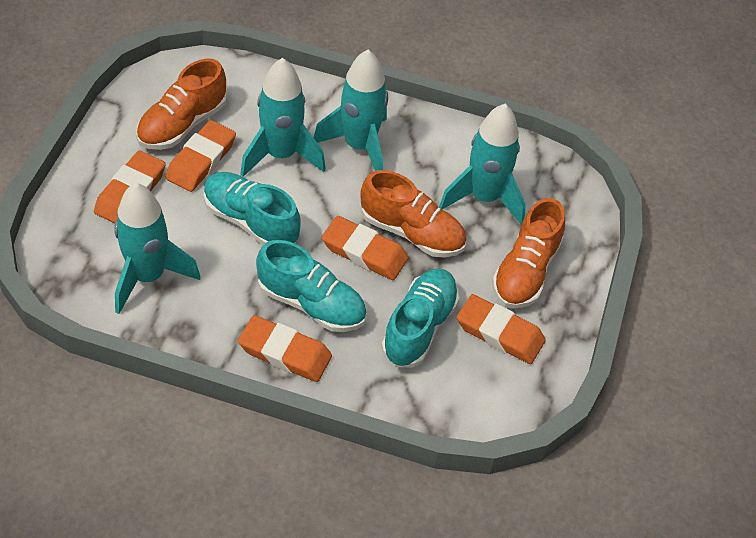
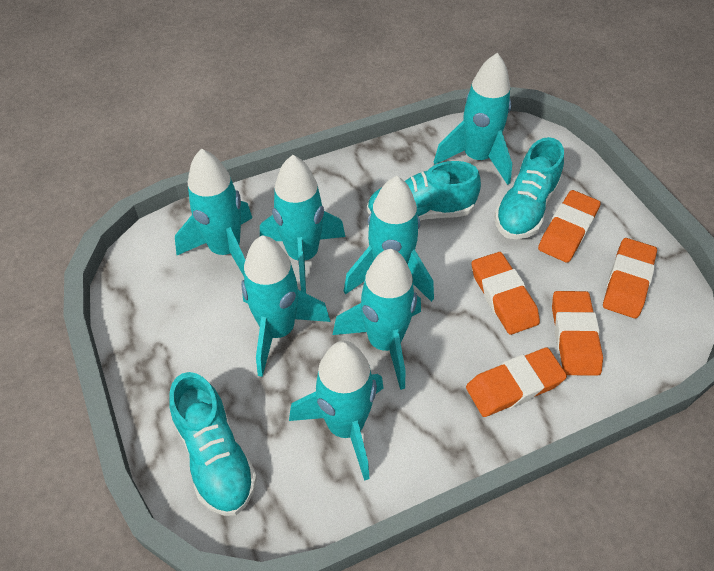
orange shoe: 3 -> 0
turquoise rocket: 4 -> 7

